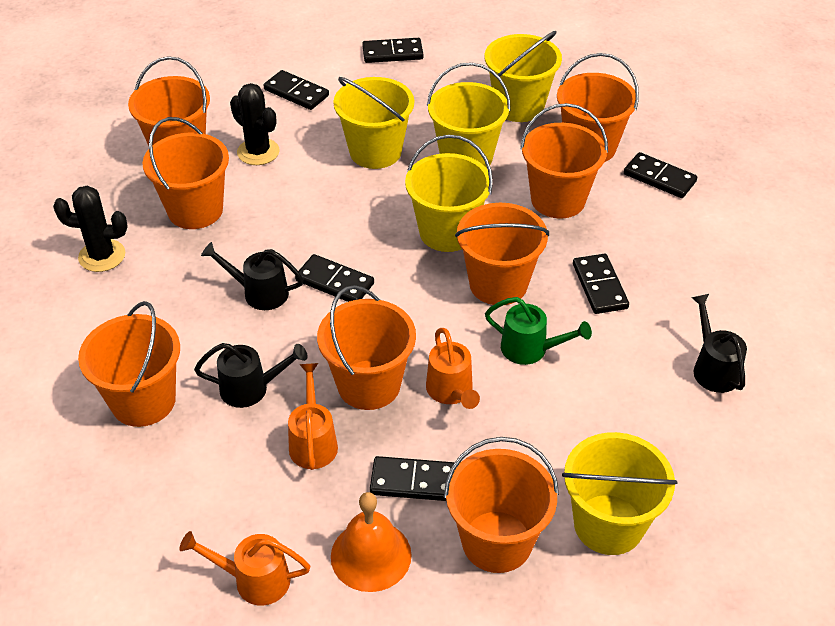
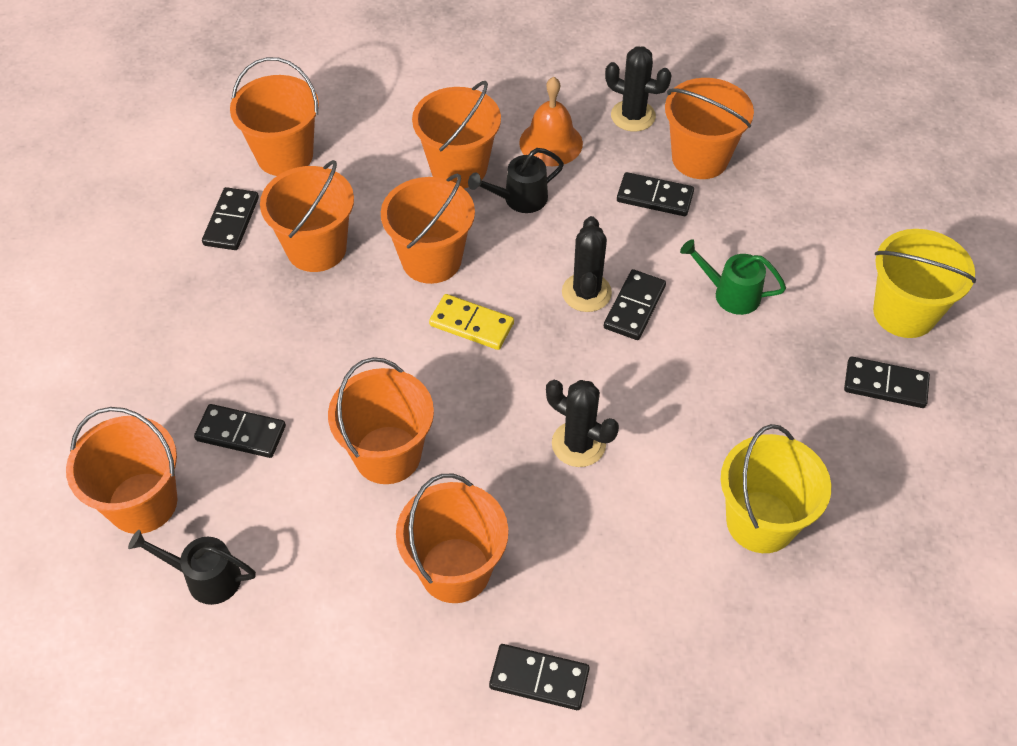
black cactus: 2 -> 3
black watering can: 3 -> 2
orange watering can: 3 -> 0
yellow bucket: 5 -> 2
yellow domino: 0 -> 1

